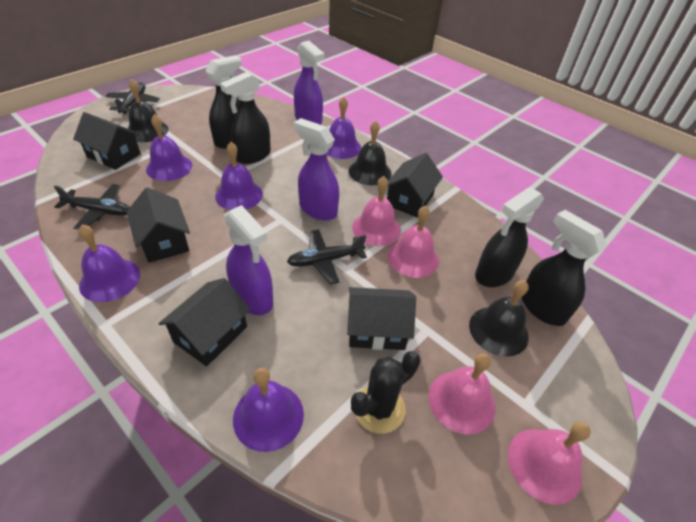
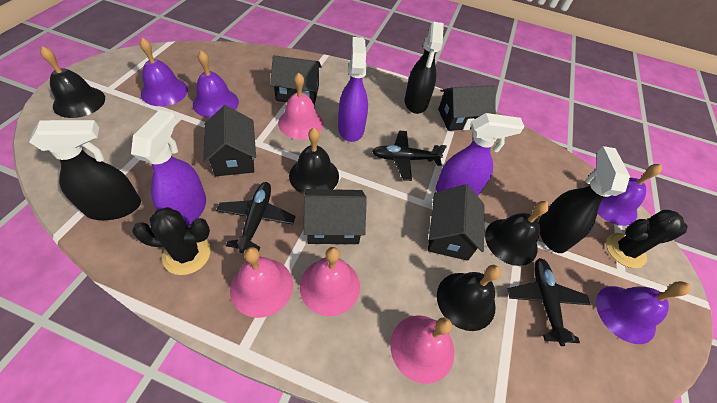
black bell: 3 -> 4
black cactus: 1 -> 2
black spray bottle: 4 -> 3
purple bell: 5 -> 4

